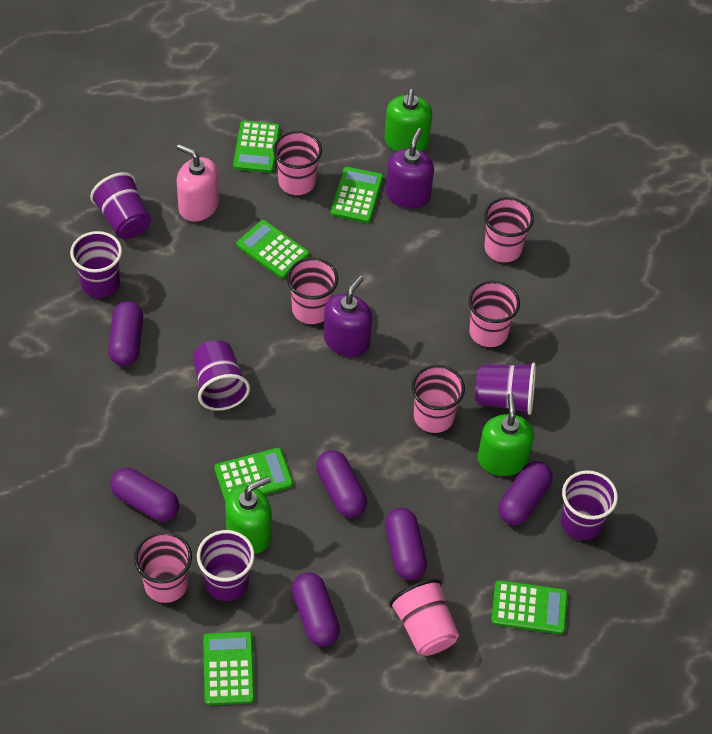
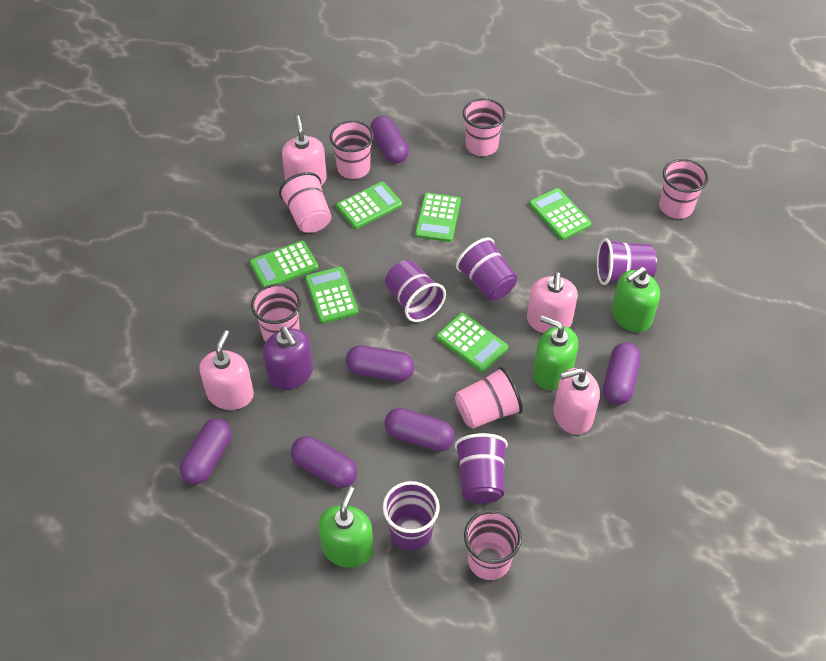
pink soap dispenser: 1 -> 4
purple cup: 6 -> 5
purple soap dispenser: 2 -> 1

